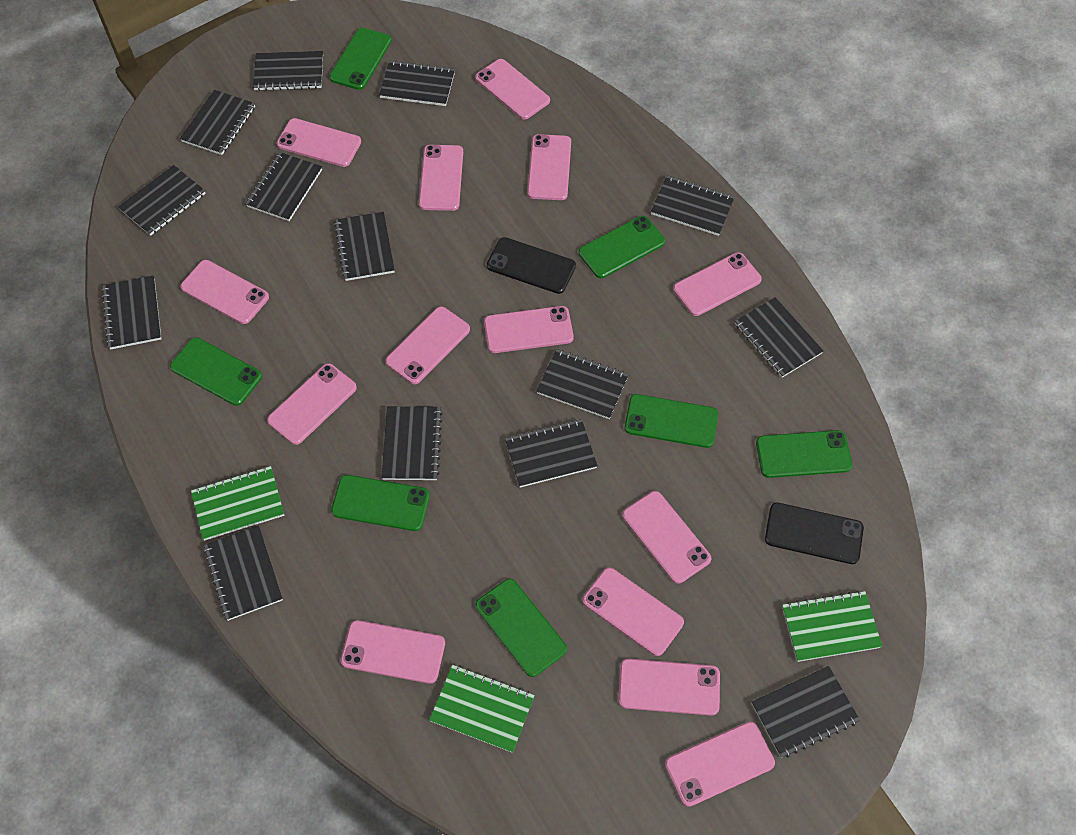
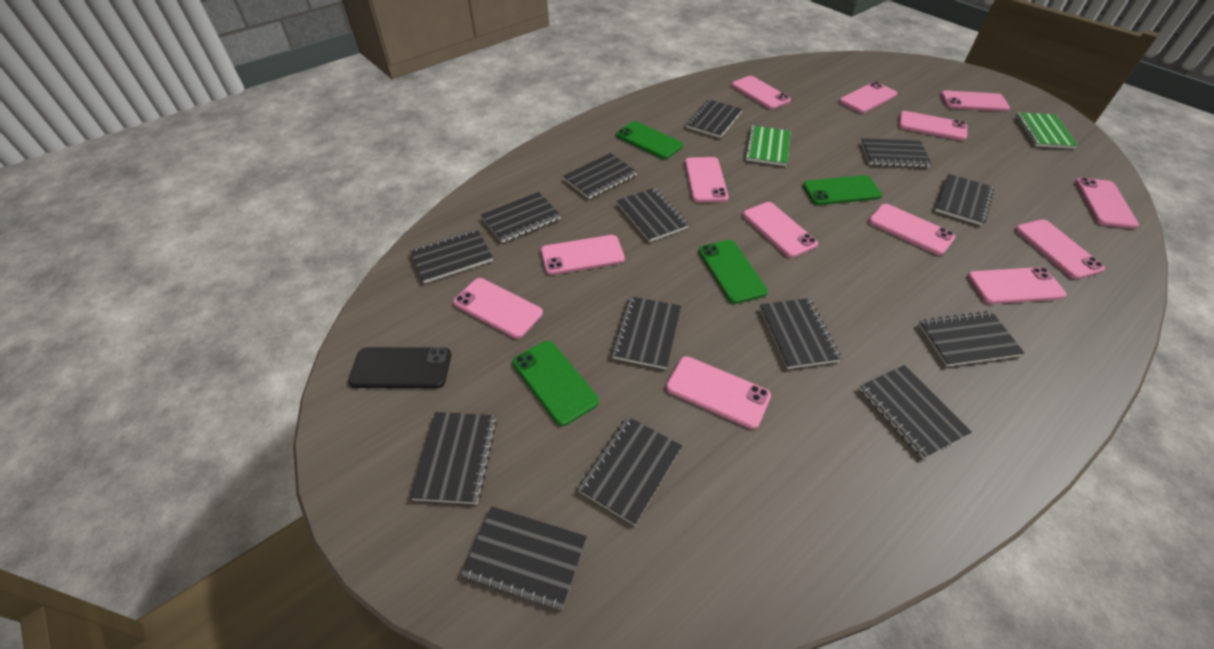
black phone: 2 -> 1
green notebook: 3 -> 2
green phone: 7 -> 4
pink phone: 14 -> 13

